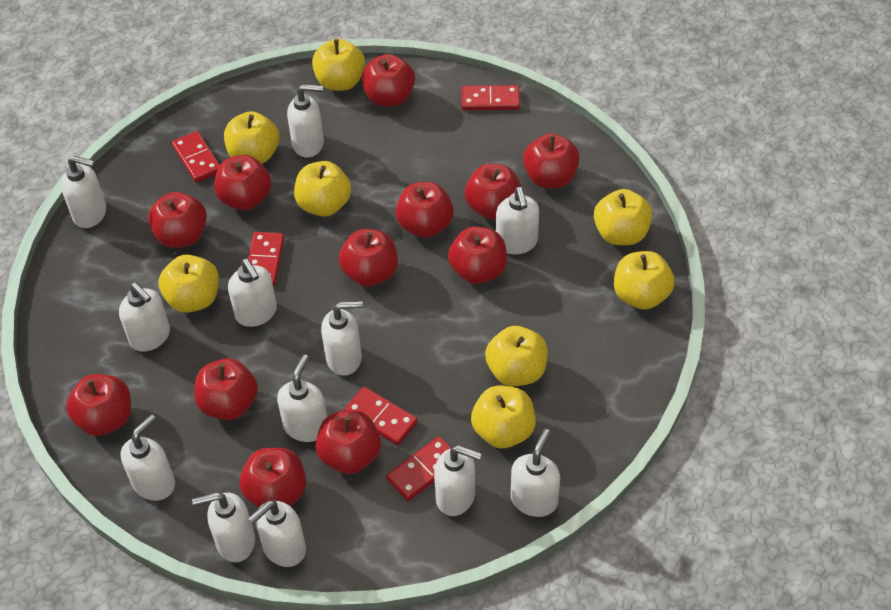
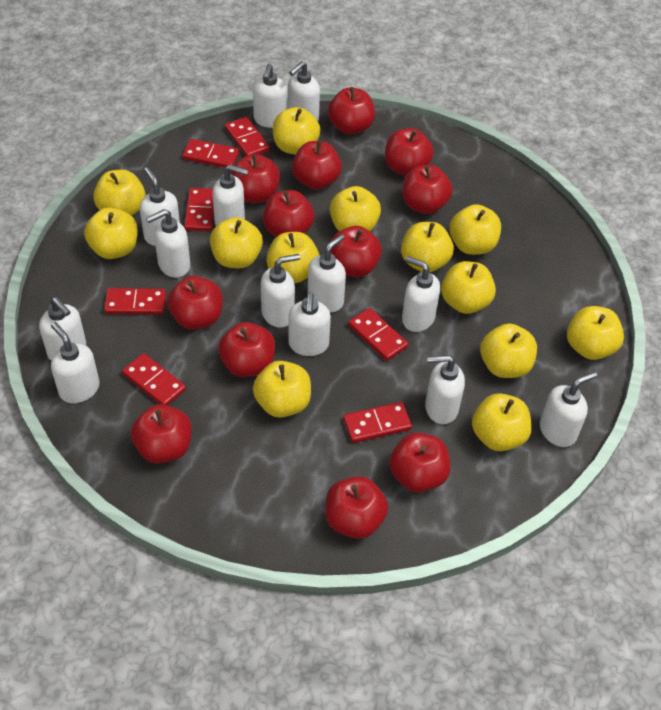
red domino: 5 -> 7
white soap dispenser: 12 -> 13
yellow apple: 8 -> 13

